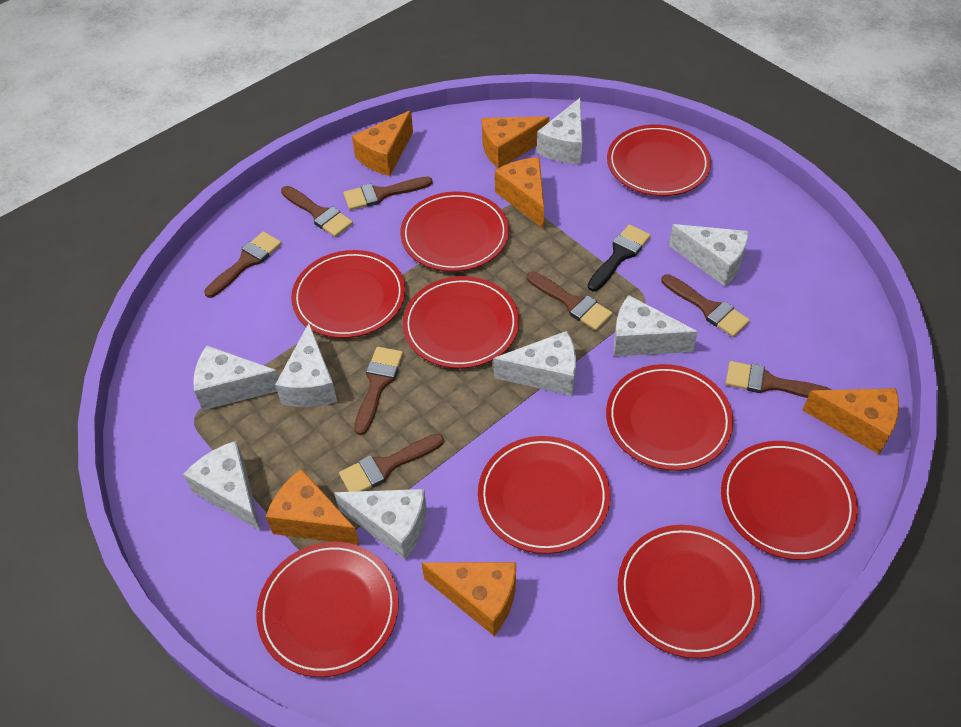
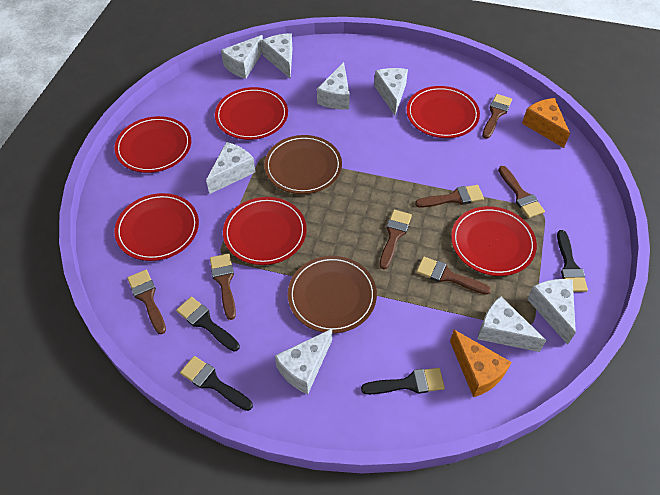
black brush: 1 -> 4
brown brush: 8 -> 7
brown plate: 0 -> 2
orange cheese: 6 -> 2
red plate: 9 -> 6

